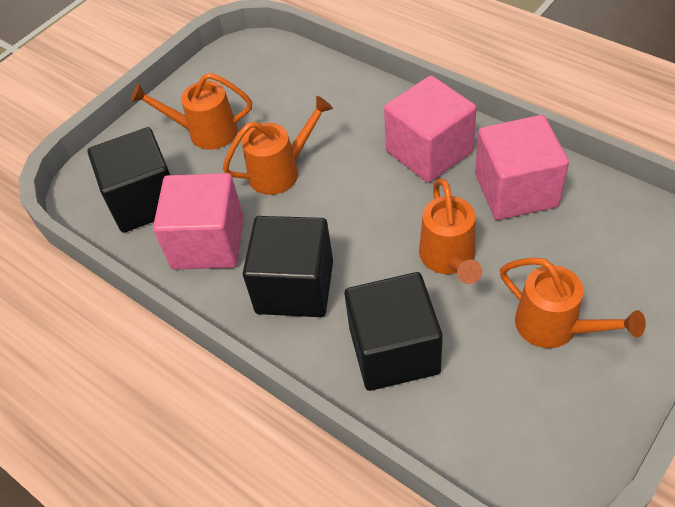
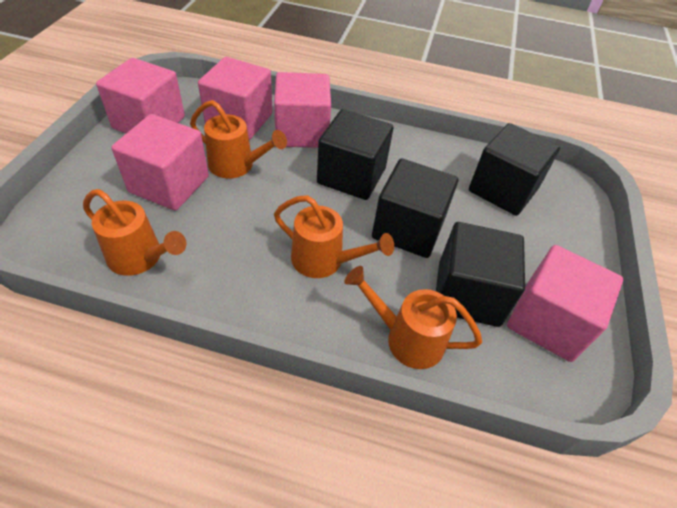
black cube: 3 -> 4
pink cube: 3 -> 5

